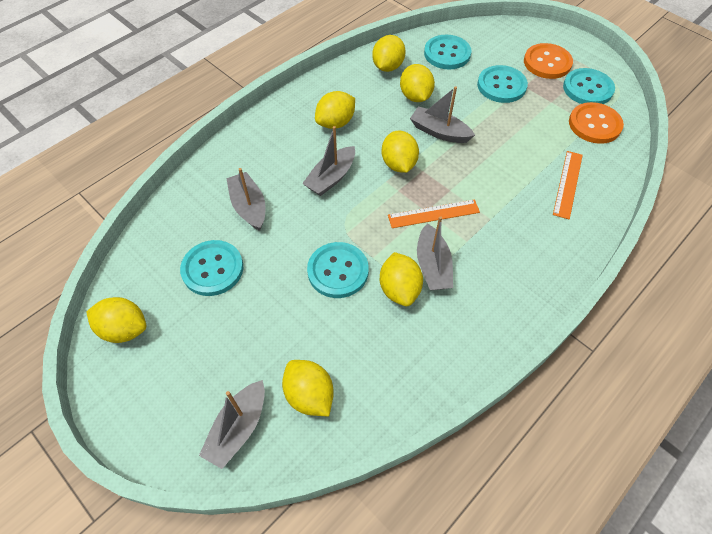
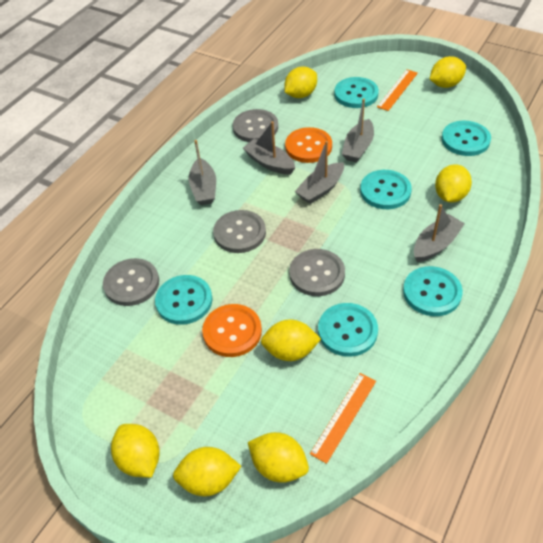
grey button: 0 -> 4
turquoise button: 5 -> 6

